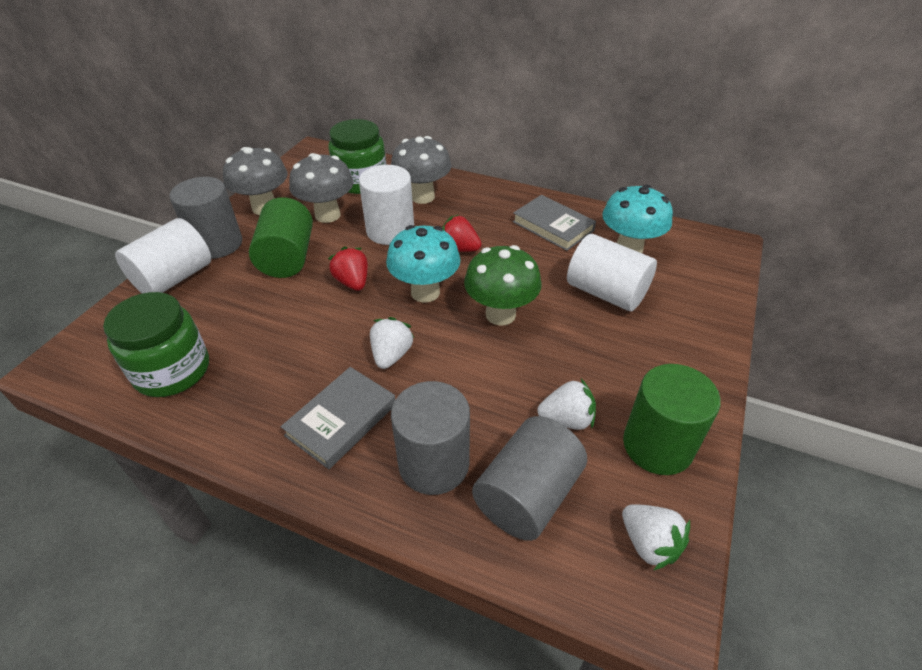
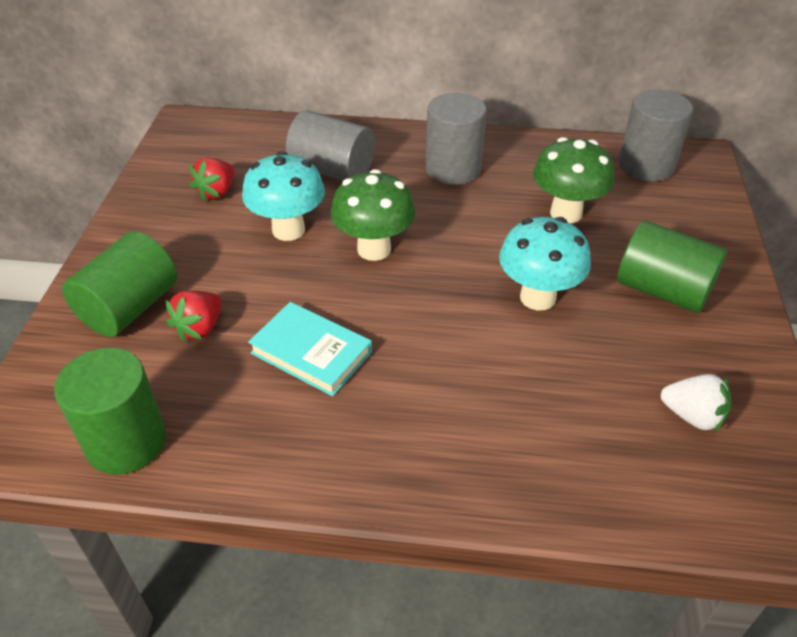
green cylinder: 2 -> 3
green jar: 2 -> 0
green mushroom: 1 -> 2
grey book: 2 -> 0
grey mushroom: 3 -> 0
turquoise book: 0 -> 1
white cylinder: 3 -> 0
white strawberry: 3 -> 1

